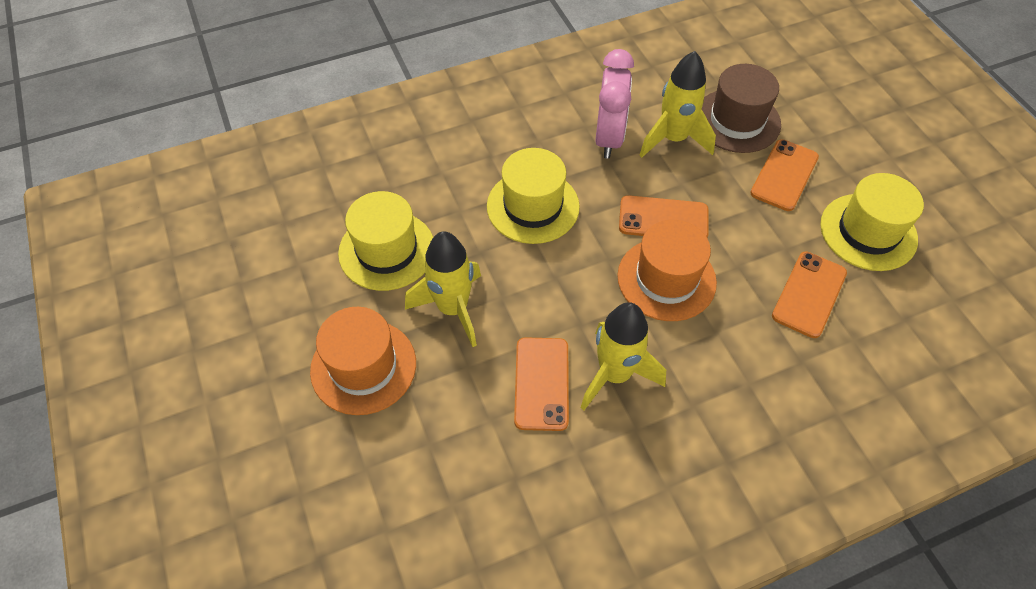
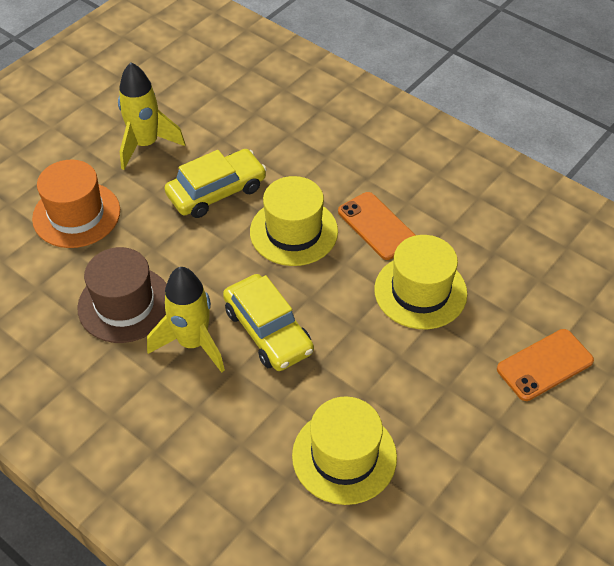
orange hat: 2 -> 1
orange phone: 4 -> 2
pink clock: 1 -> 0
yellow car: 0 -> 2
yellow rocket: 3 -> 2

